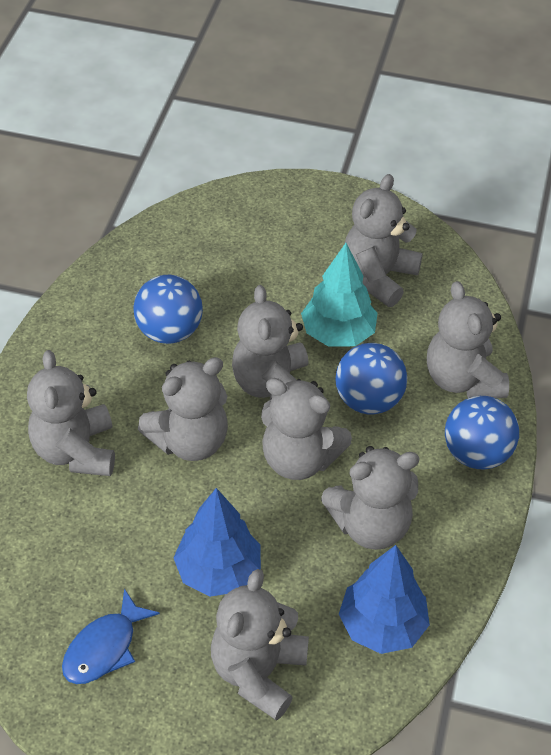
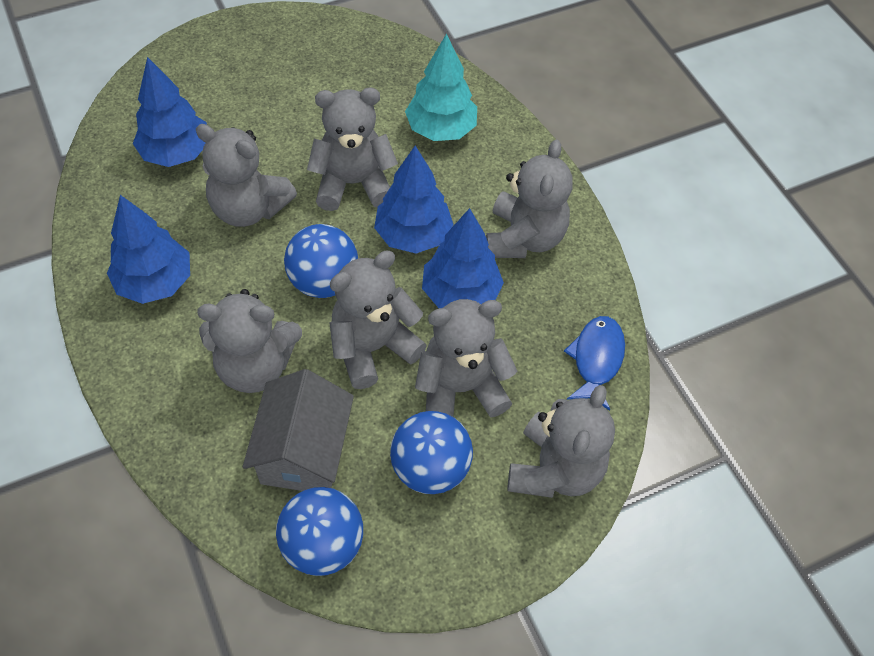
blue tree: 2 -> 4
grey house: 0 -> 1
grey teddy bear: 8 -> 7

